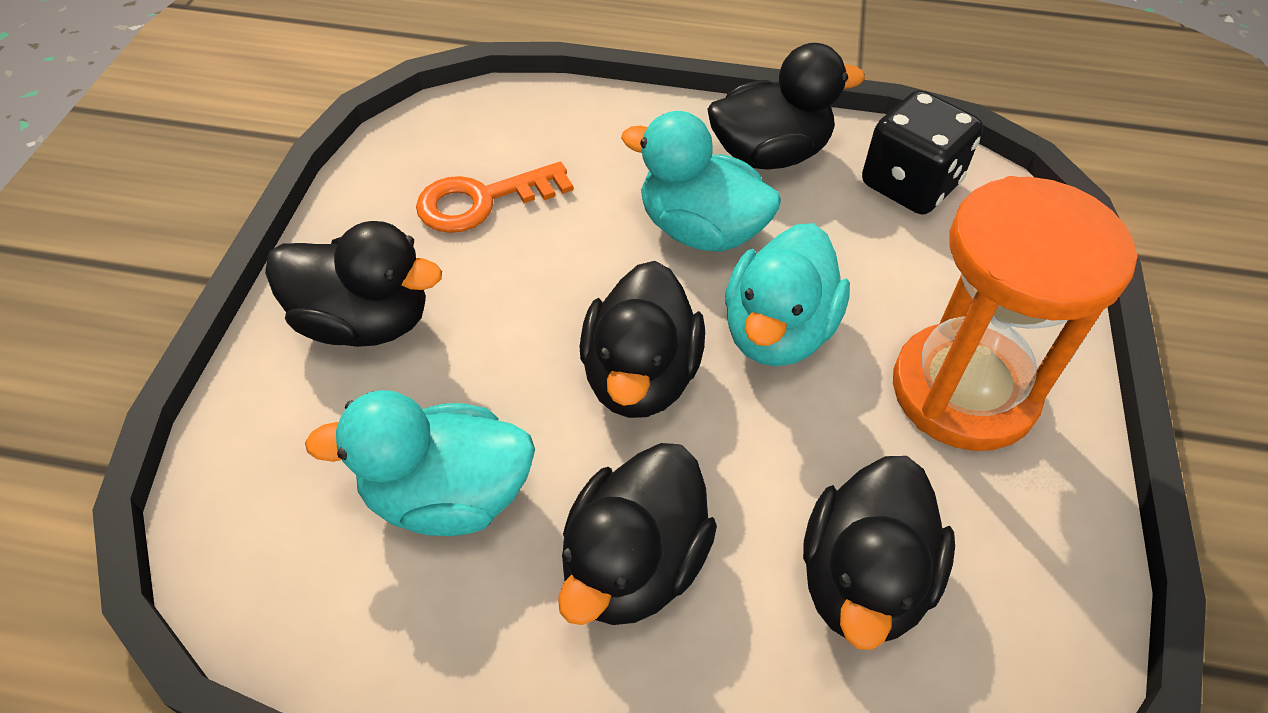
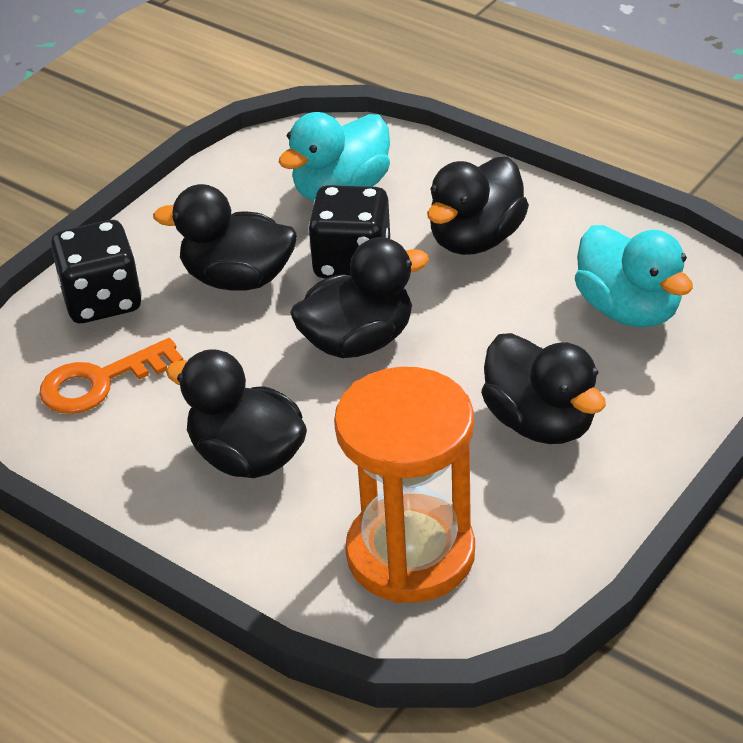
black dice: 1 -> 2
turquoise duck: 3 -> 2

